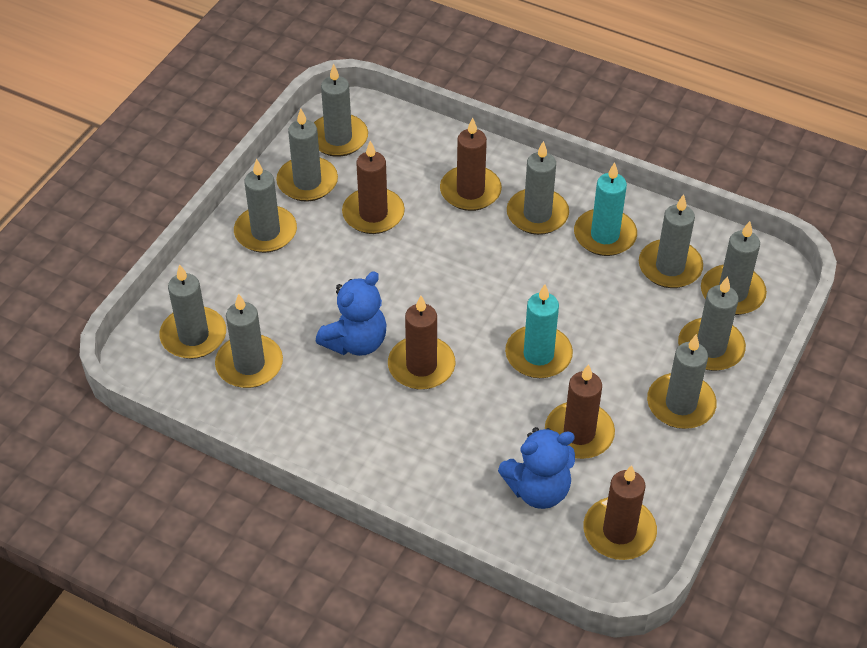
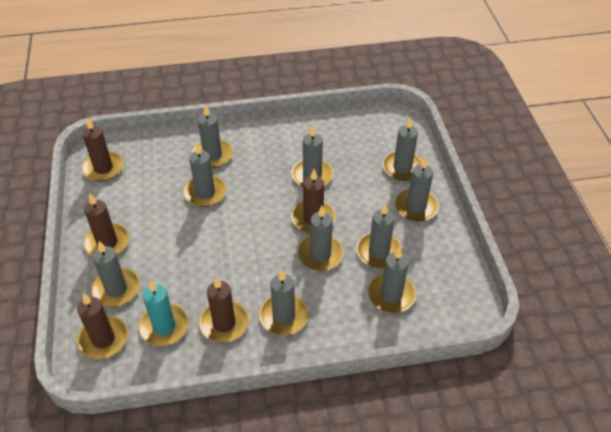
blue teddy bear: 2 -> 0
turquoise candle: 2 -> 1

